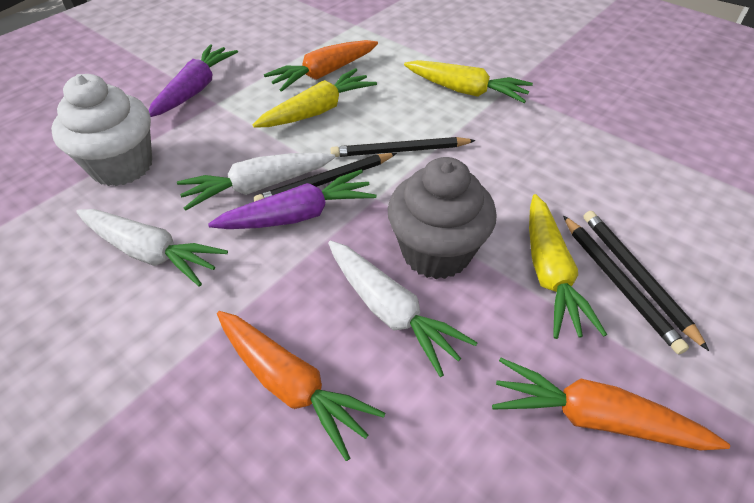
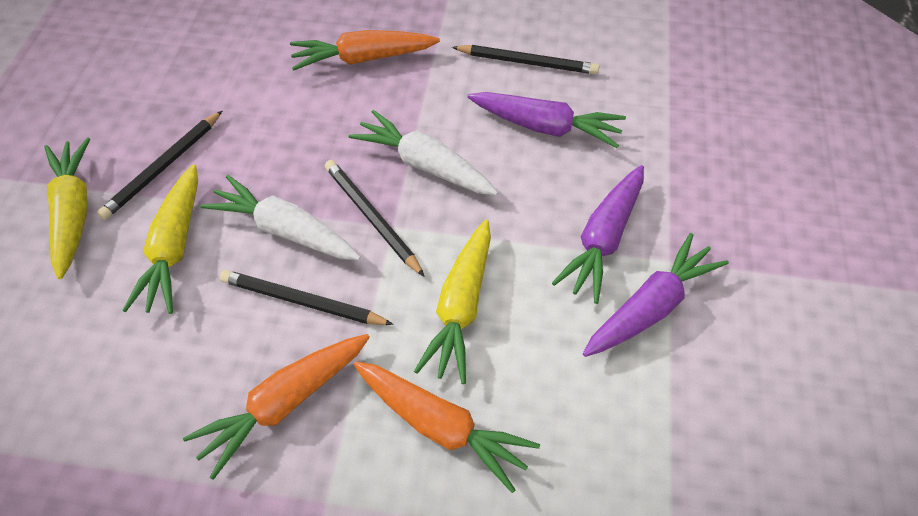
grey cupcake: 1 -> 0
purple carrot: 2 -> 3
white carrot: 3 -> 2
white cupcake: 1 -> 0

